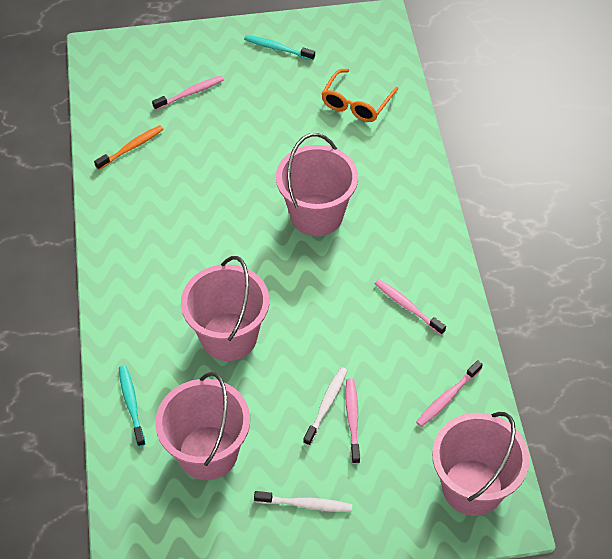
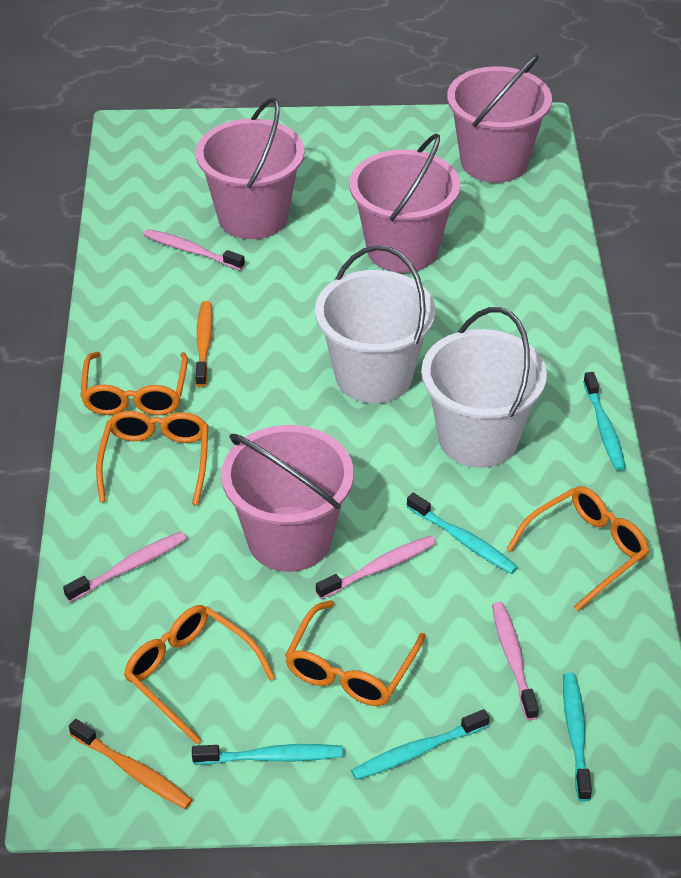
orange glasses: 1 -> 5
orange toothbrush: 1 -> 2
turquoise toothbrush: 2 -> 5
white bucket: 0 -> 2
white toothbrush: 2 -> 0

